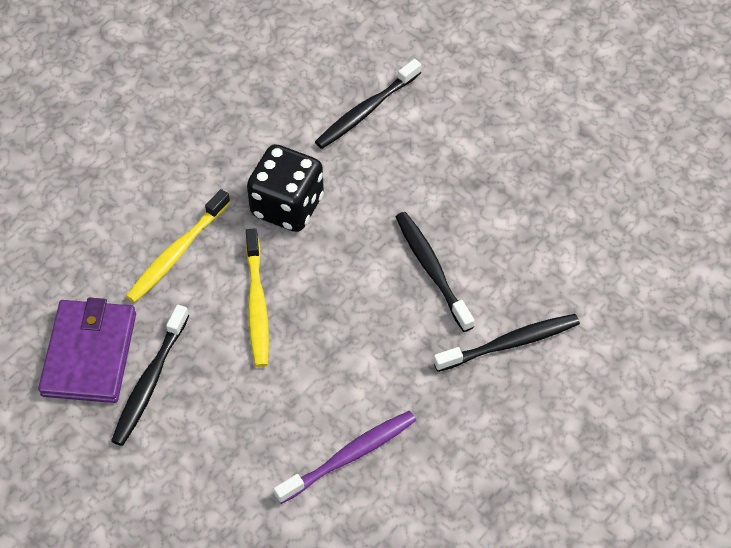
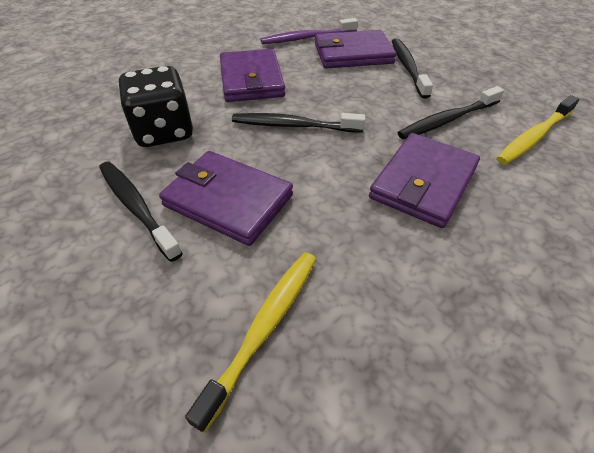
purple wallet: 1 -> 4

